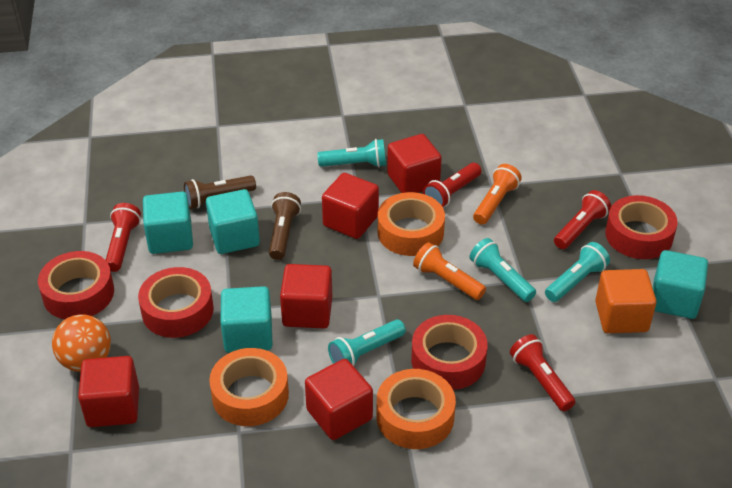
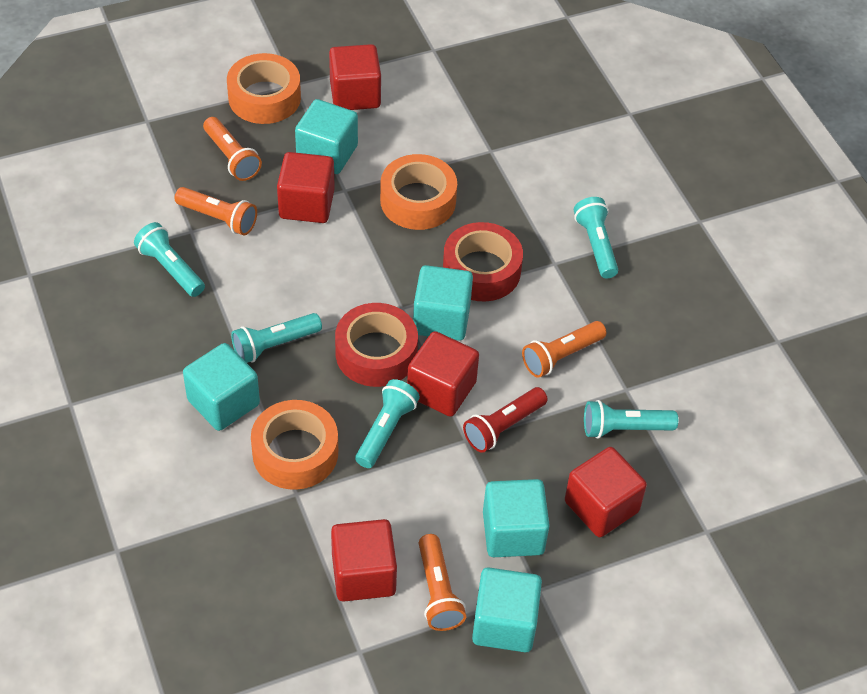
brown flashlight: 2 -> 0
orange ball: 1 -> 0
orange cube: 1 -> 0
orange flashlight: 2 -> 4
red flashlight: 4 -> 1
red tape: 4 -> 2
turquoise cube: 4 -> 5
turquoise flashlight: 4 -> 5

